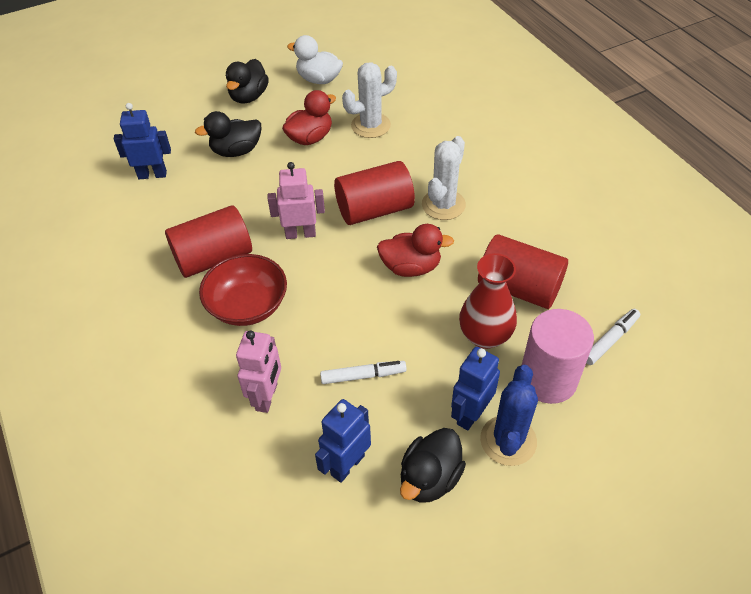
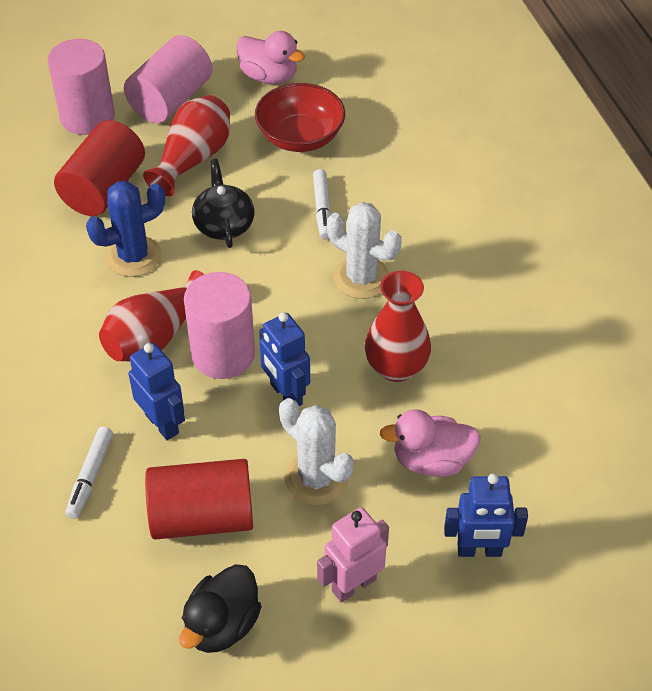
black duck: 3 -> 1
black teapot: 0 -> 1
pink cylinder: 1 -> 3
pink duck: 0 -> 2
pink robot: 2 -> 1
red cylinder: 3 -> 2
red duck: 2 -> 0
red vase: 1 -> 3
white duck: 1 -> 0

